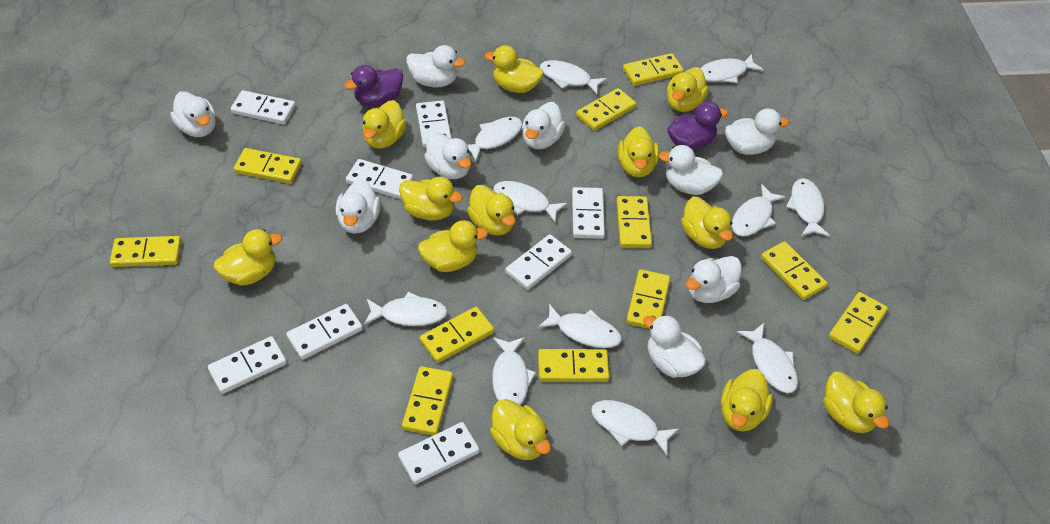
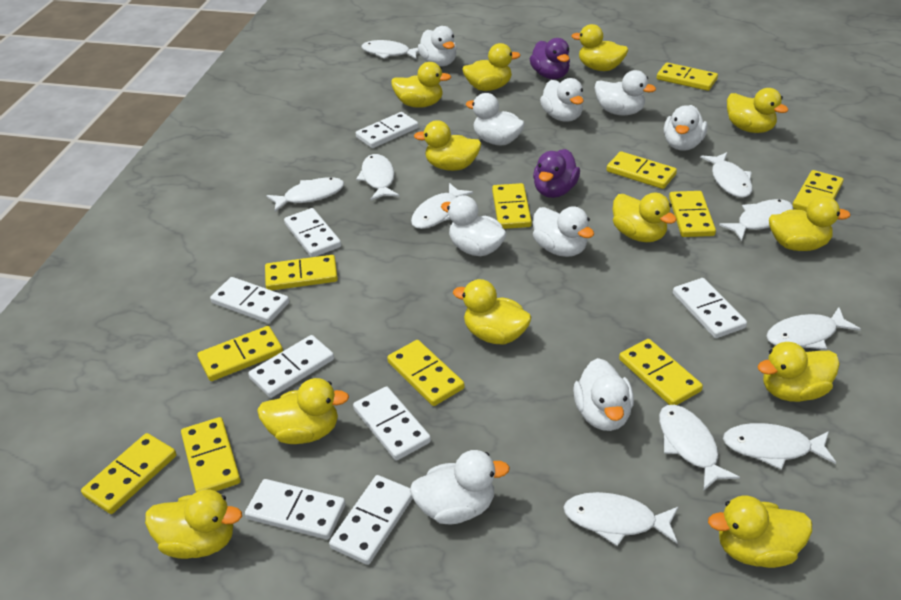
white fish: 11 -> 10

